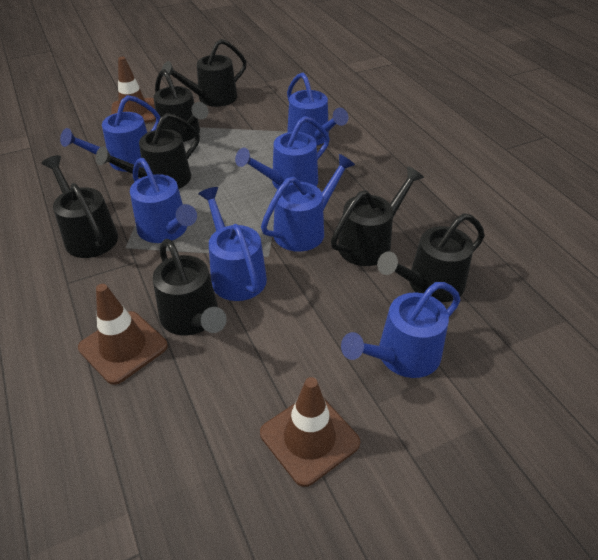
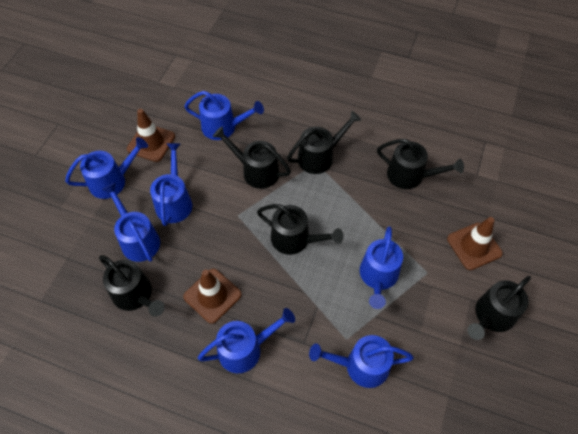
black watering can: 7 -> 6

